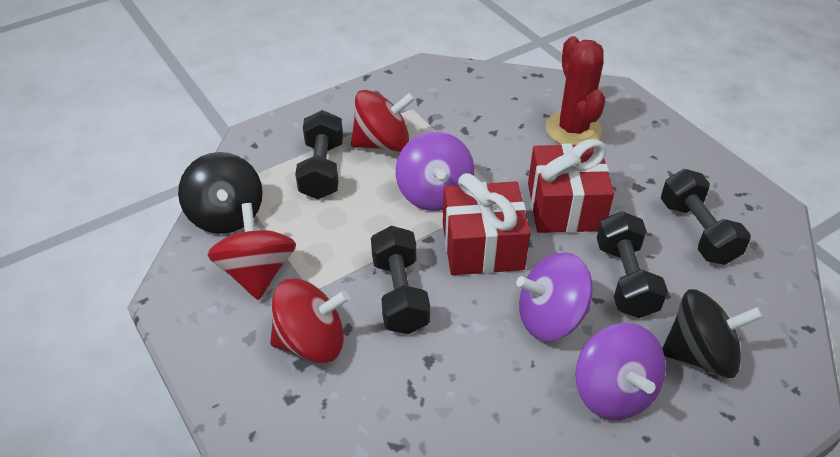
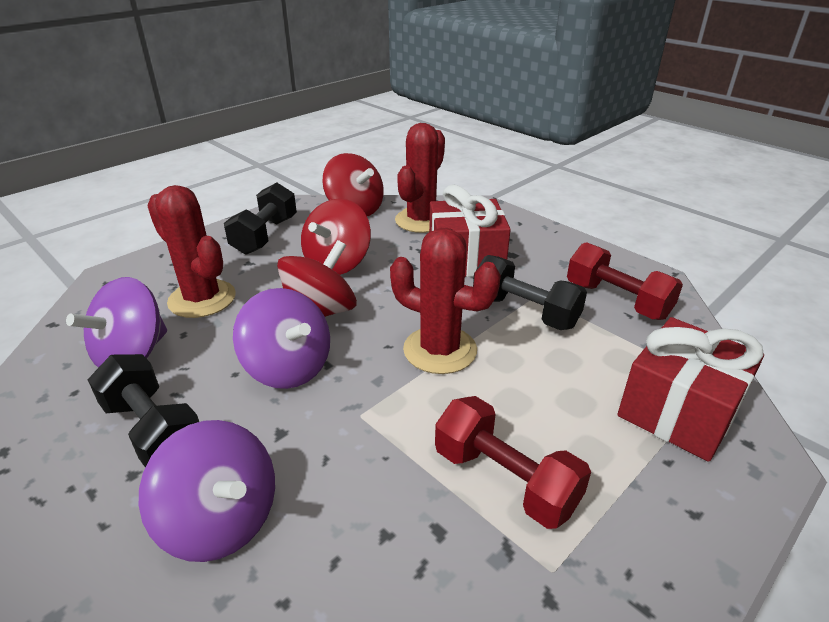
black dumbbell: 4 -> 3
black spinning top: 2 -> 0
red cactus: 1 -> 3
red dumbbell: 0 -> 2

